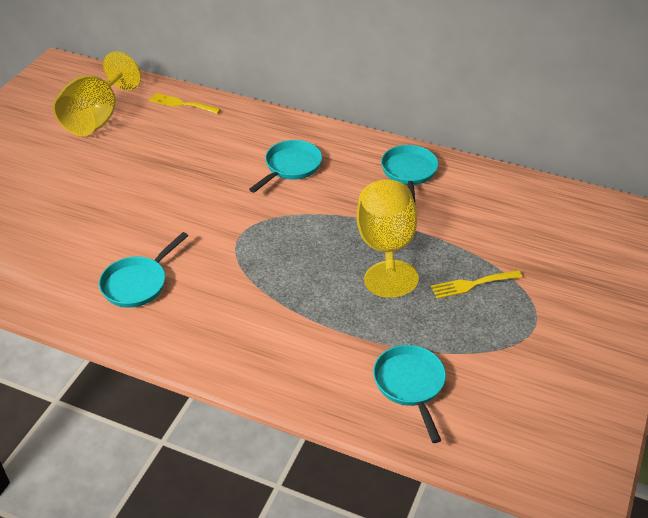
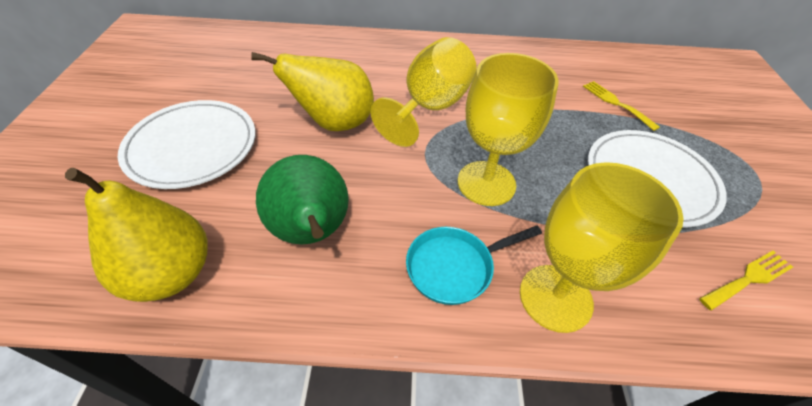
green pear: 0 -> 1
turquoise pan: 4 -> 1
white plate: 0 -> 2
yellow goblet: 2 -> 3
yellow pear: 0 -> 2

